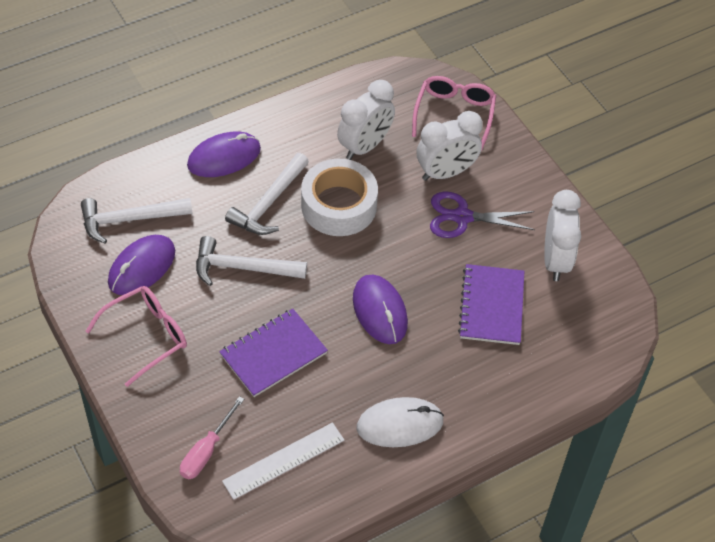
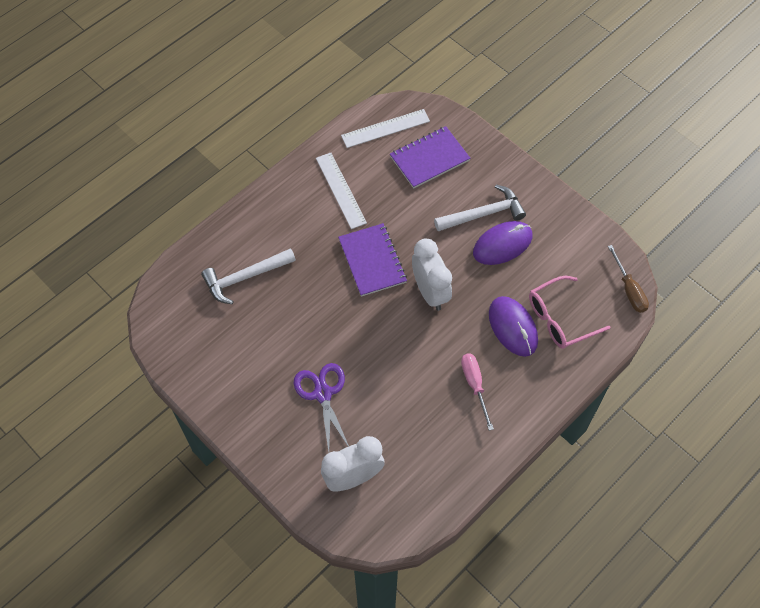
brown screwdriver: 0 -> 1
pink glasses: 2 -> 1
purple mouse: 3 -> 2
white clock: 3 -> 2
white hammer: 3 -> 2
white mouse: 1 -> 0
white ruler: 1 -> 2
white tape: 1 -> 0

